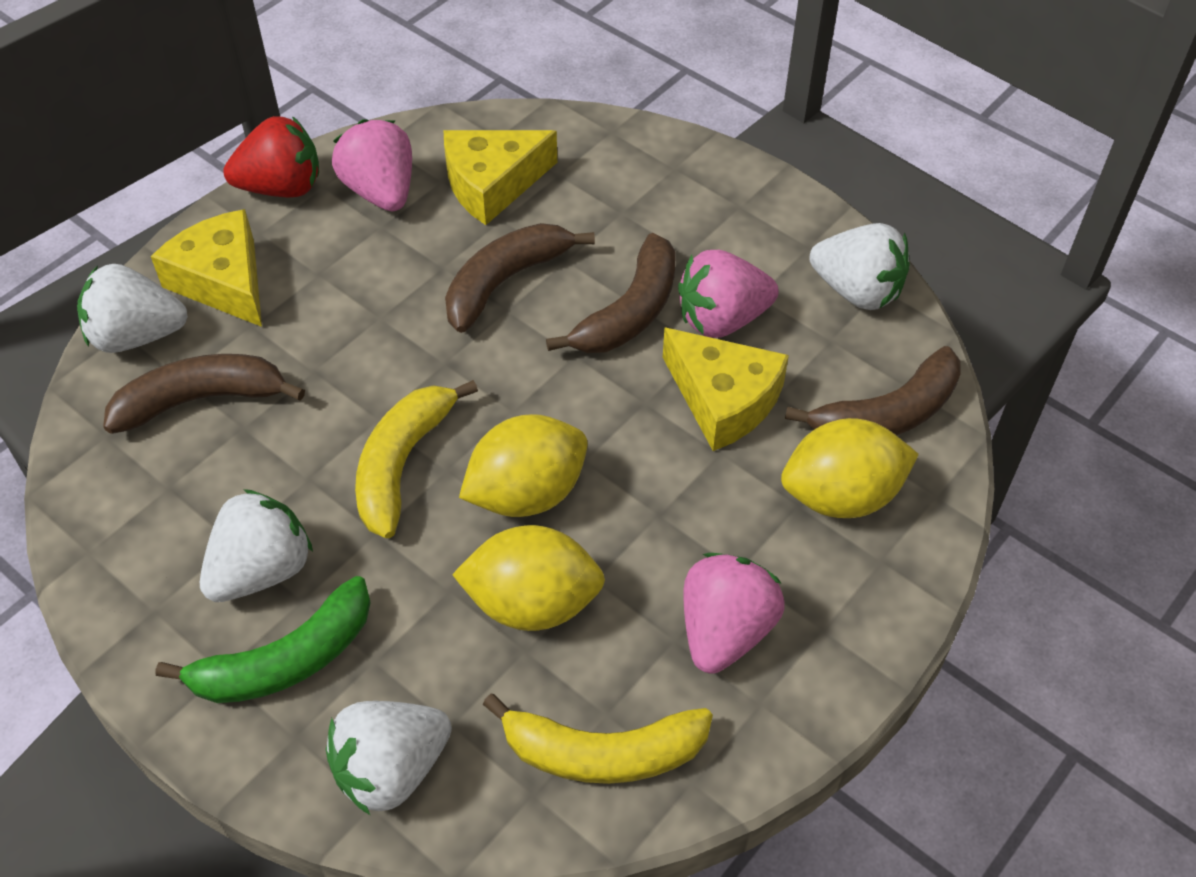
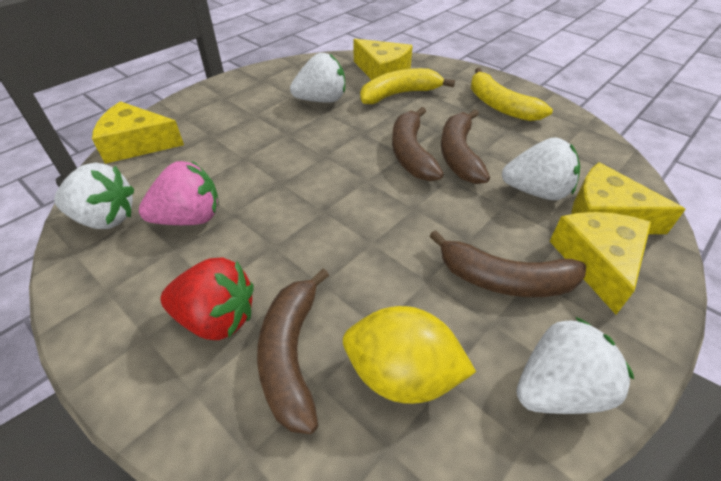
green banana: 1 -> 0
pink strawberry: 3 -> 1
yellow cheese: 3 -> 4
yellow lemon: 3 -> 1

